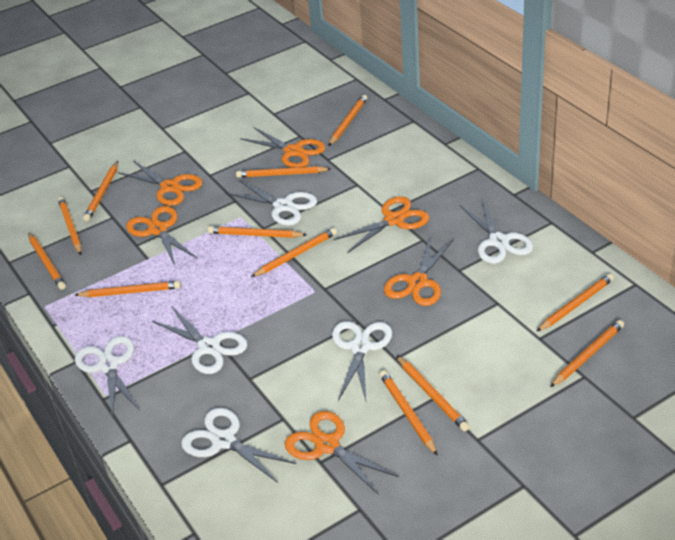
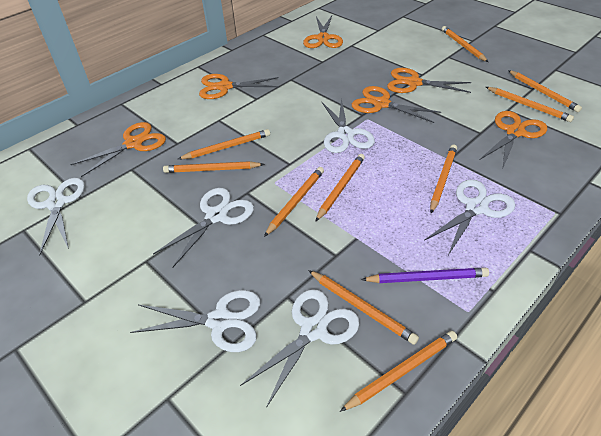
orange pencil: 12 -> 10
purple pencil: 0 -> 1

